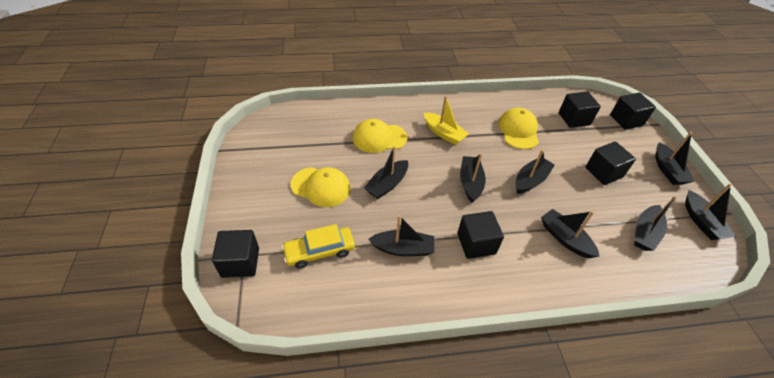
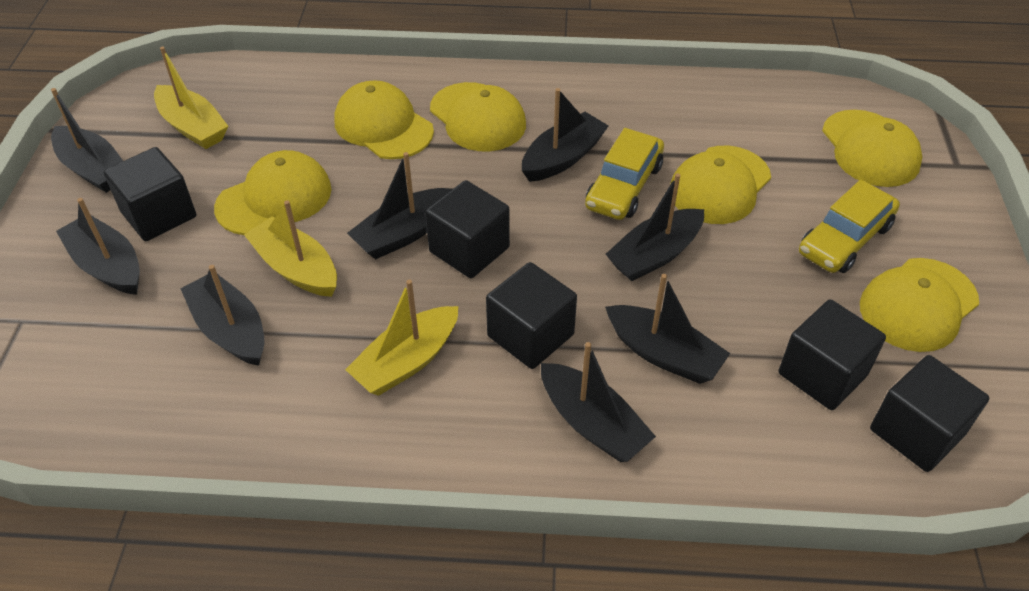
yellow boat: 1 -> 3
yellow cap: 3 -> 6
yellow car: 1 -> 2

